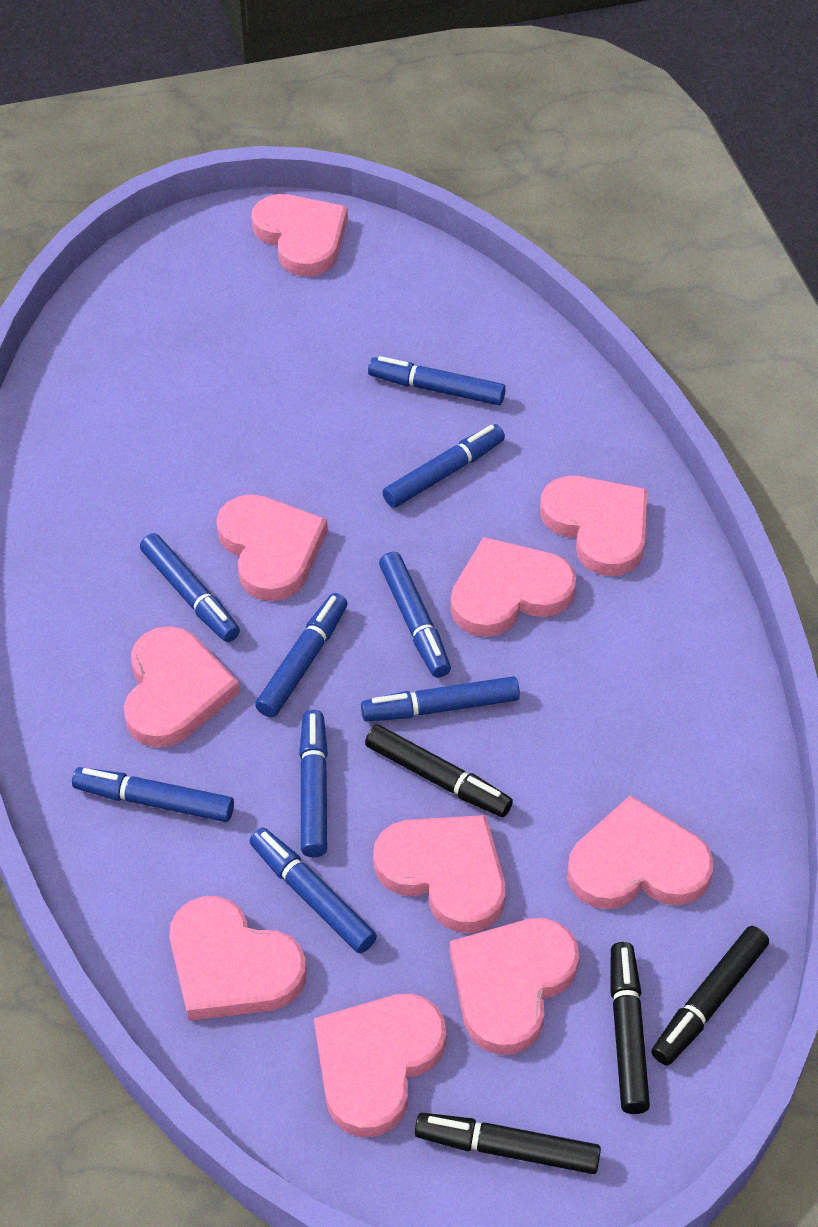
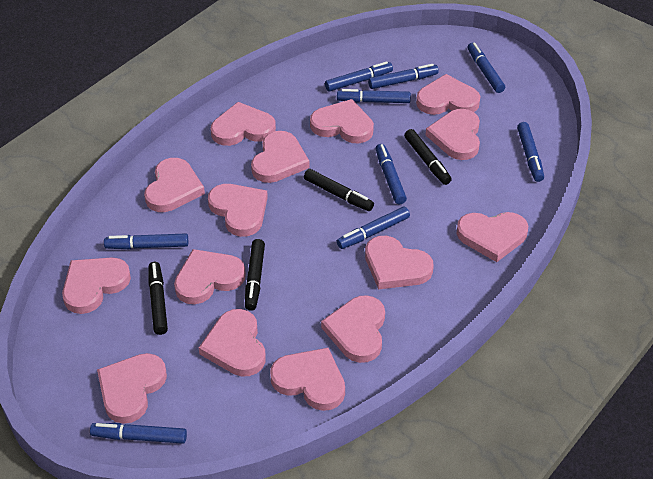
pink heart: 10 -> 15

